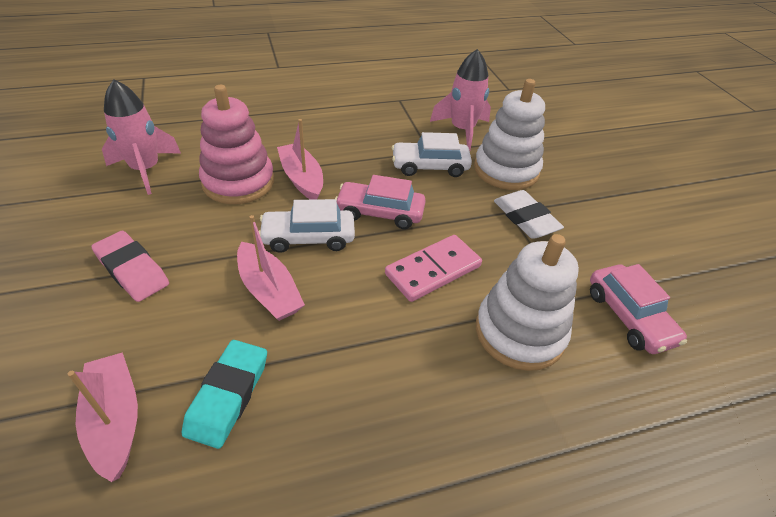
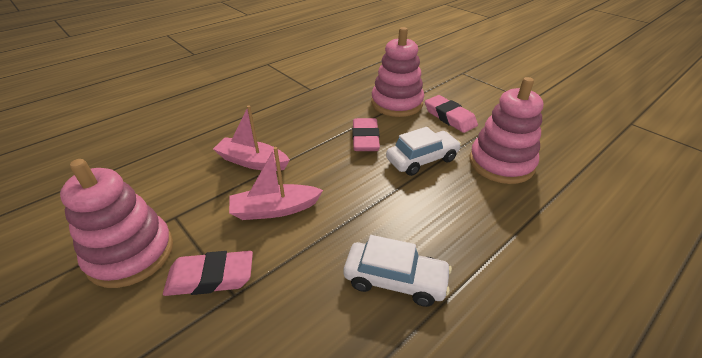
pink boat: 3 -> 2
pink car: 2 -> 0
pink domino: 1 -> 0
pink eraser: 1 -> 3
pink rocket: 2 -> 0
pink stacking toy: 1 -> 3
turquoise eraser: 1 -> 0
white eraser: 1 -> 0
white stacking toy: 2 -> 0

